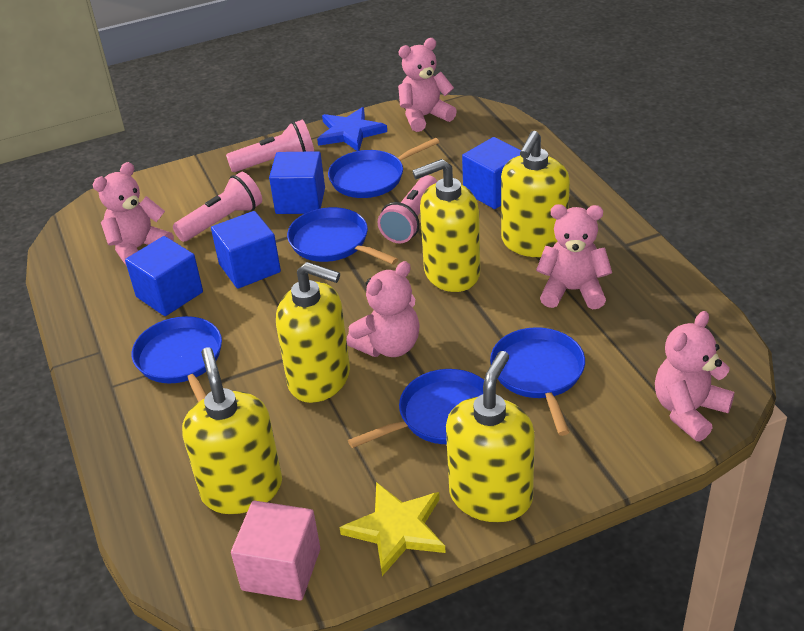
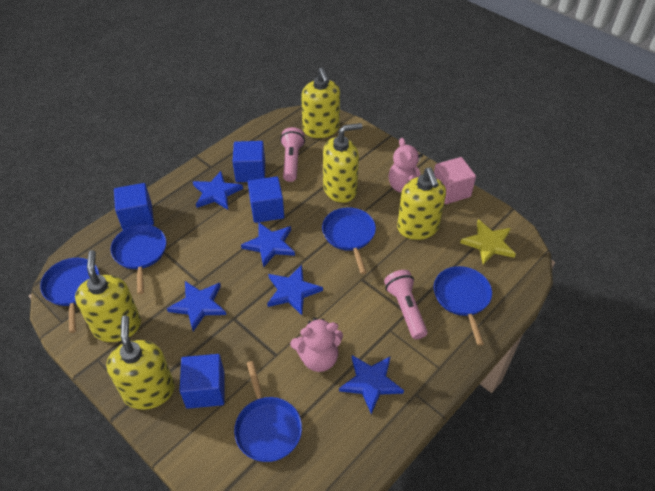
blue star: 1 -> 5
pink flashlight: 3 -> 2
pink teddy bear: 5 -> 2

